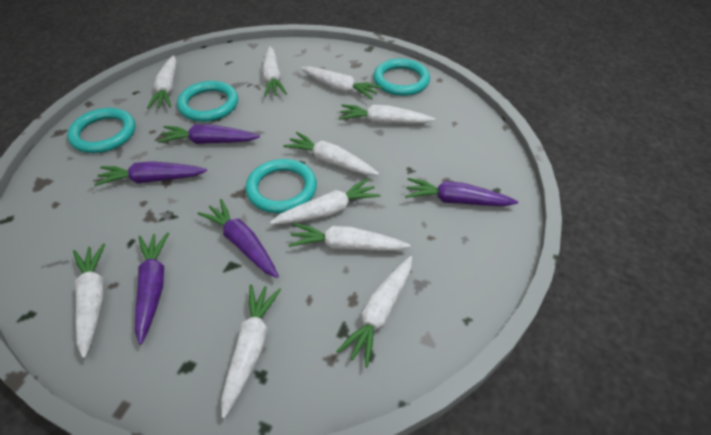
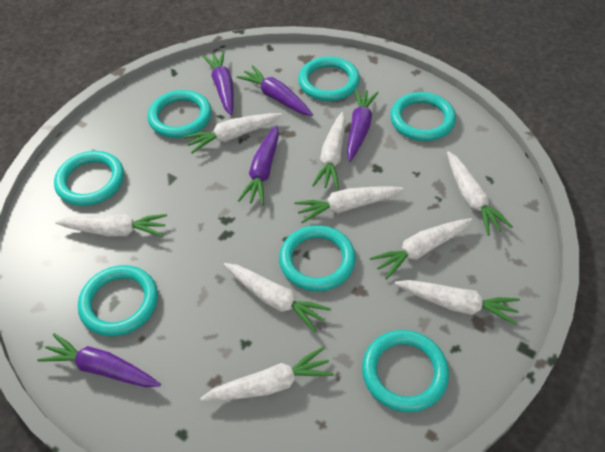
turquoise ring: 4 -> 7
white carrot: 10 -> 9

